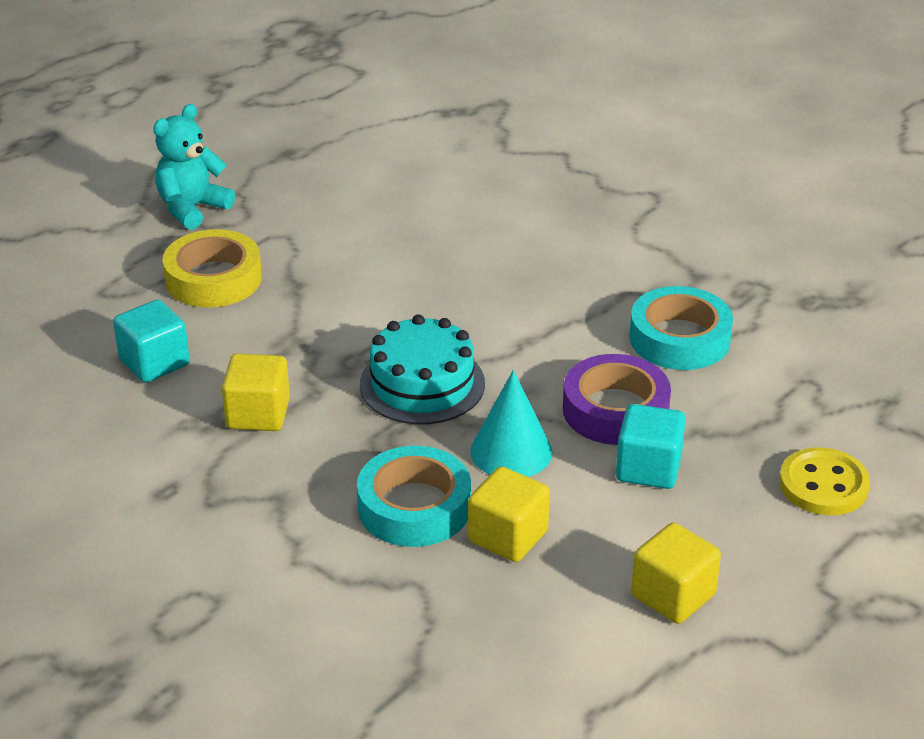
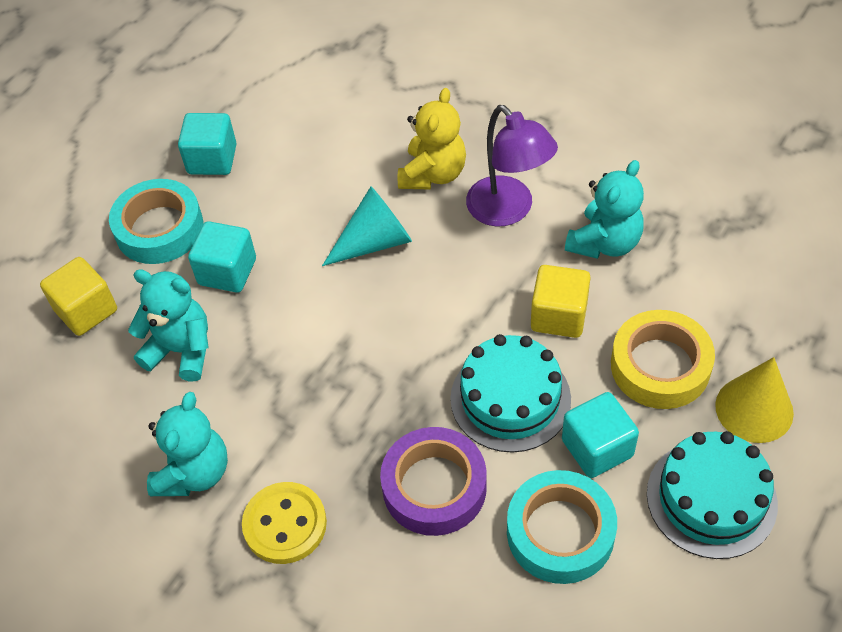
purple lamp: 0 -> 1
turquoise cake: 1 -> 2
turquoise cube: 2 -> 3
turquoise teddy bear: 1 -> 3
yellow cone: 0 -> 1
yellow cube: 3 -> 2
yellow teddy bear: 0 -> 1

